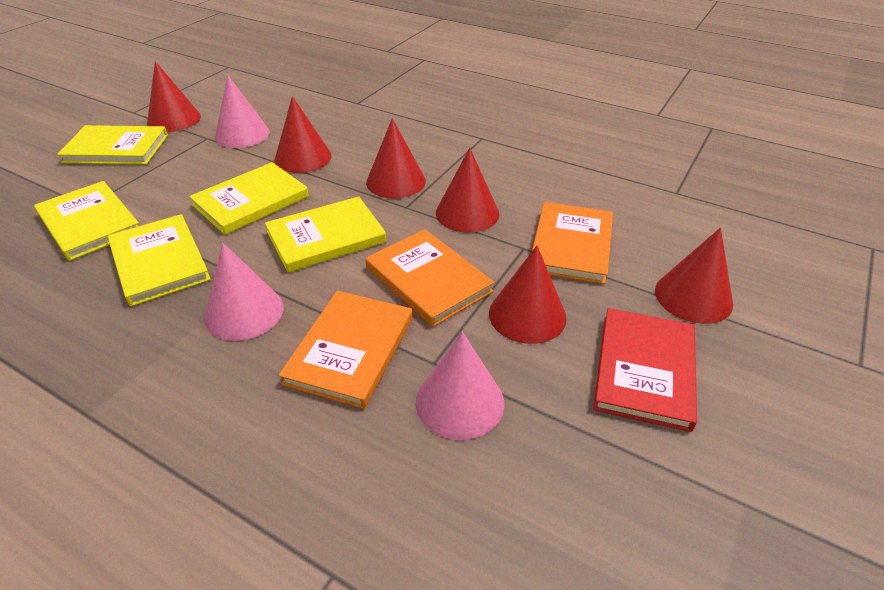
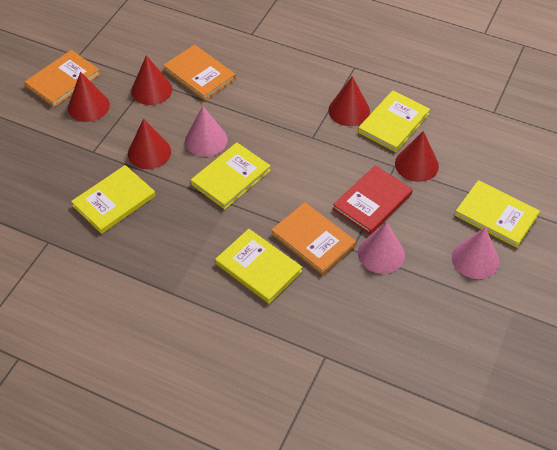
red cone: 6 -> 5

